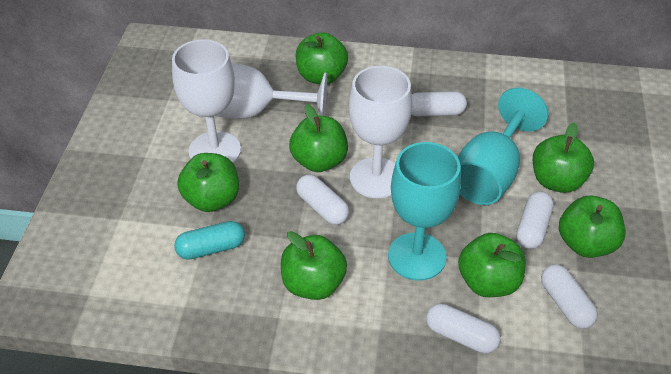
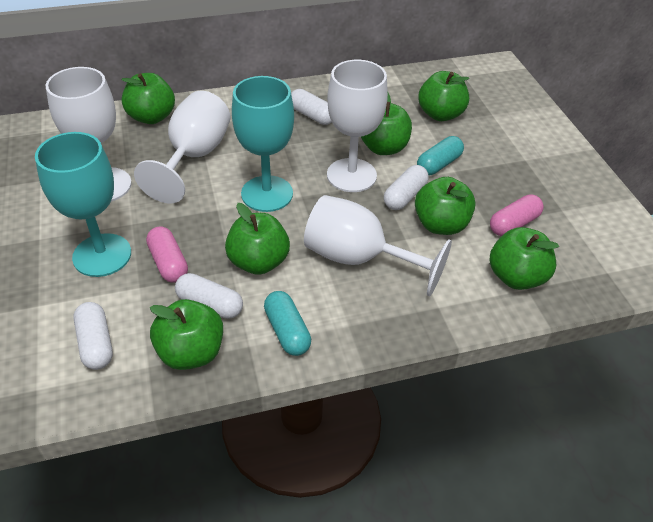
pink capsule: 0 -> 2
turquoise capsule: 1 -> 2
white capsule: 5 -> 4
white goblet: 3 -> 4

